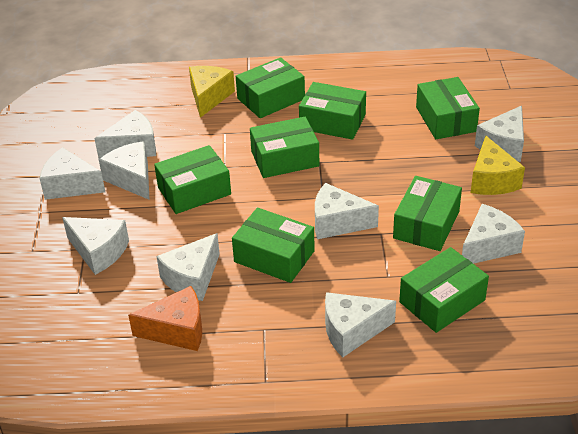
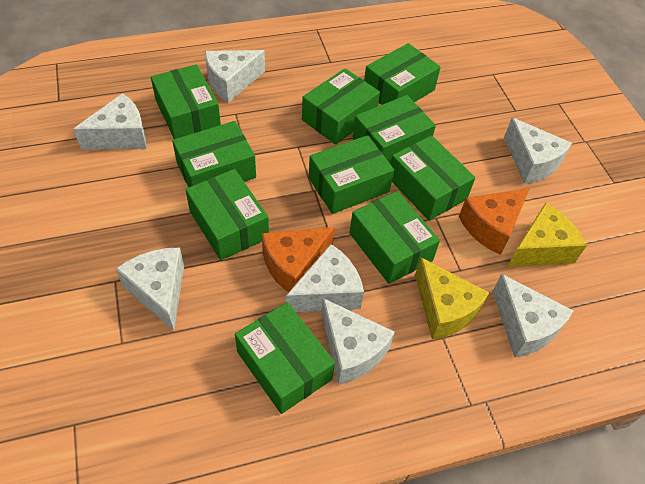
green box: 8 -> 10
orange cheese: 1 -> 2
white cheese: 9 -> 7

